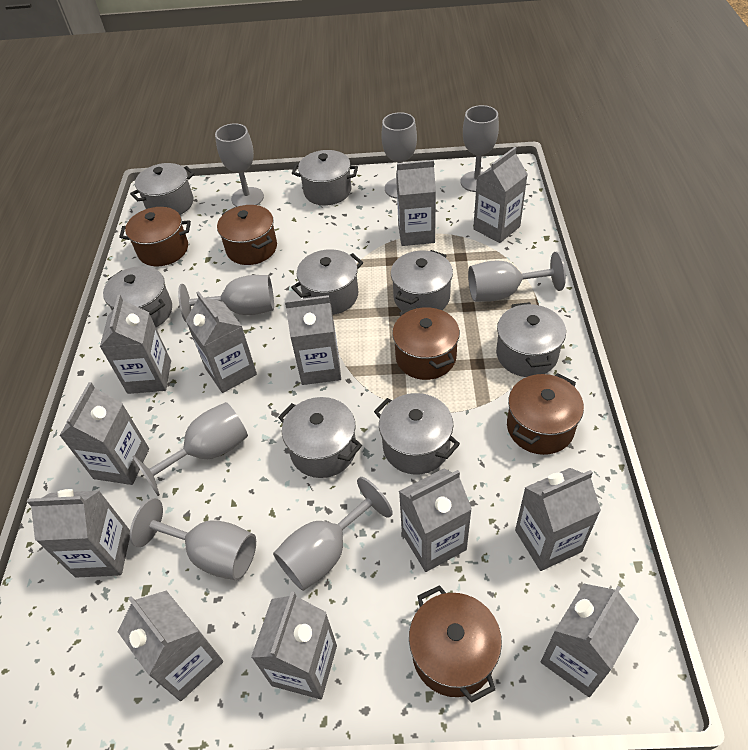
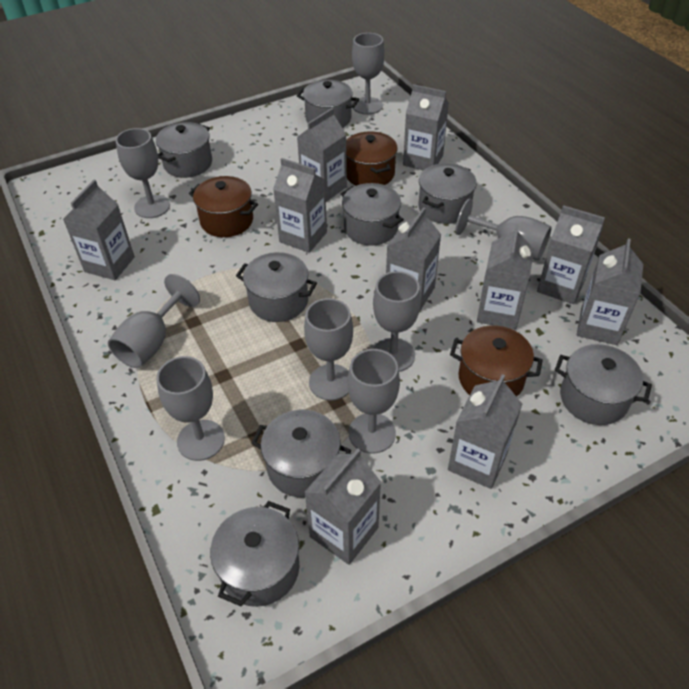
brown pot: 5 -> 3
grey carton: 12 -> 10

